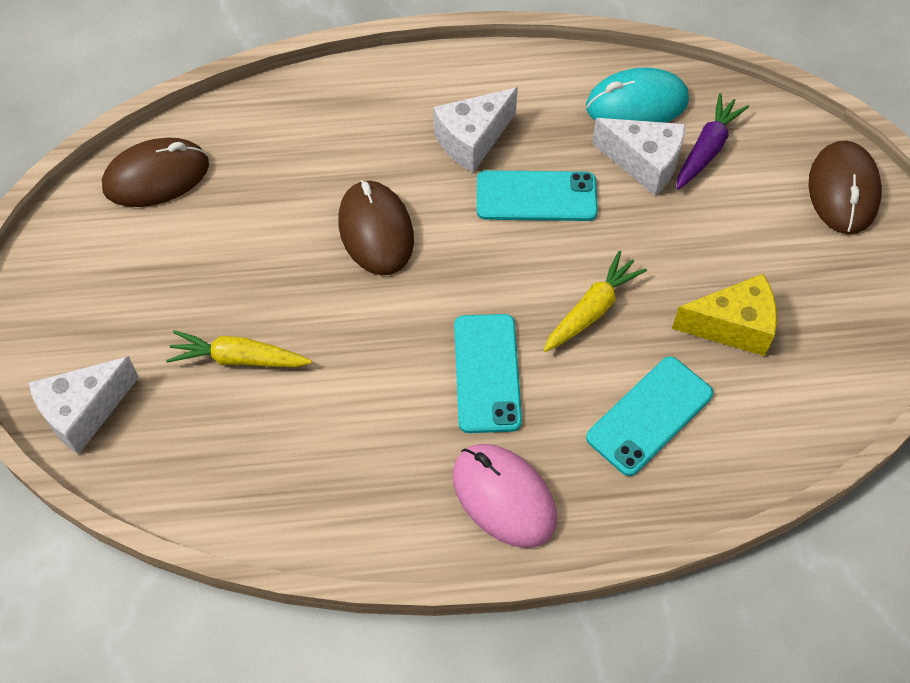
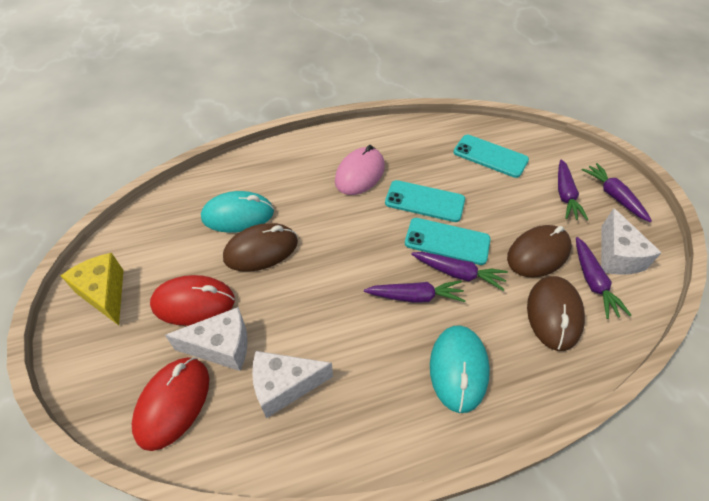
purple carrot: 1 -> 5
red mouse: 0 -> 2
turquoise mouse: 1 -> 2
yellow carrot: 2 -> 0

